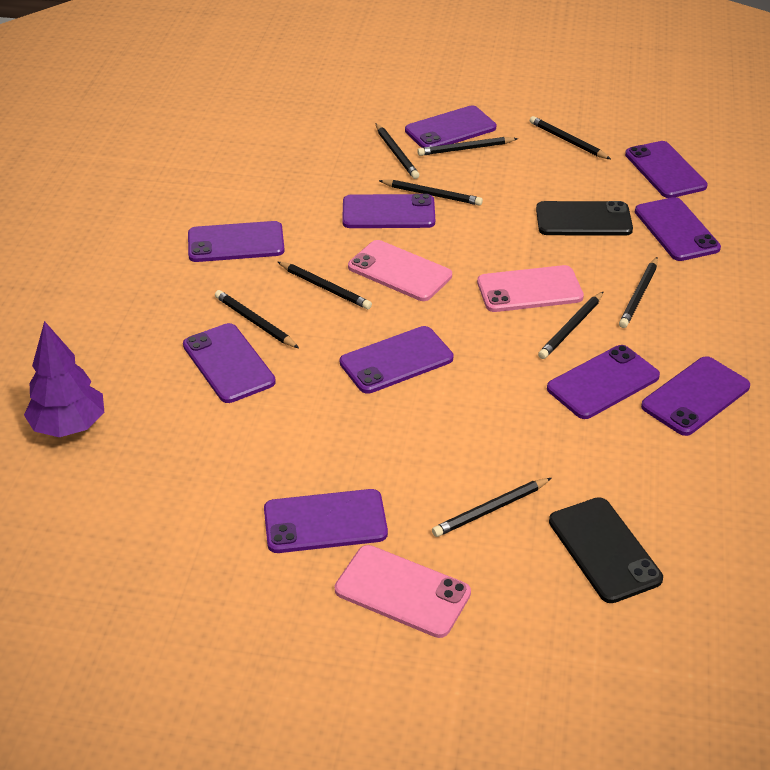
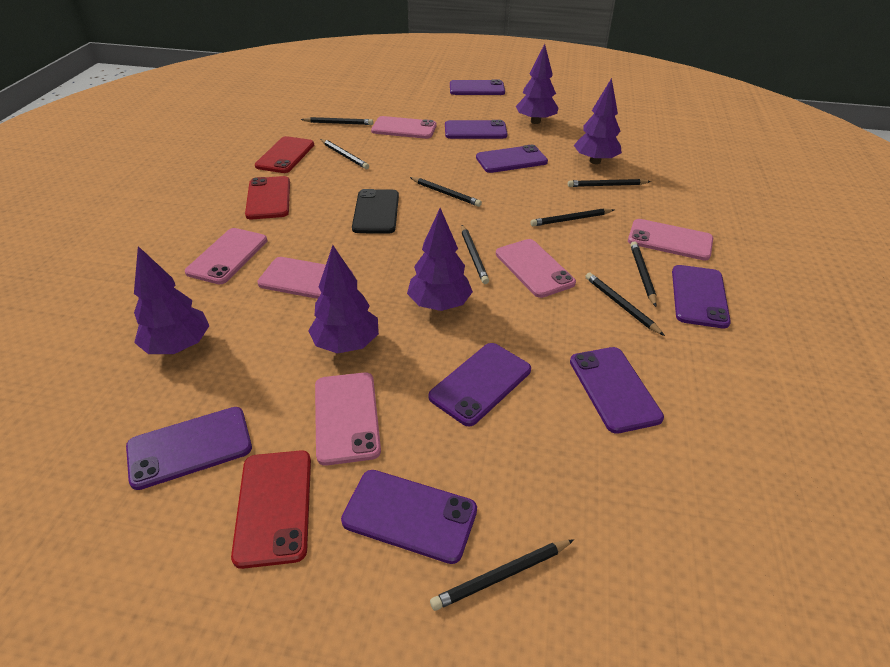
black phone: 2 -> 1
pink phone: 3 -> 6
purple phone: 10 -> 8
purple tree: 1 -> 5
red phone: 0 -> 3

